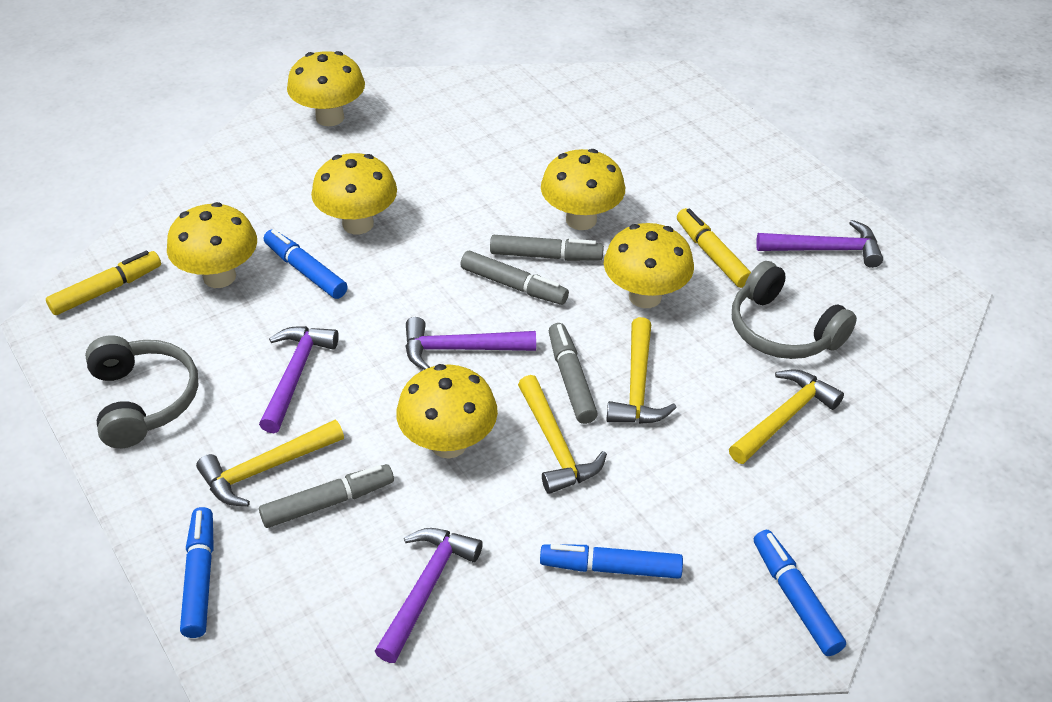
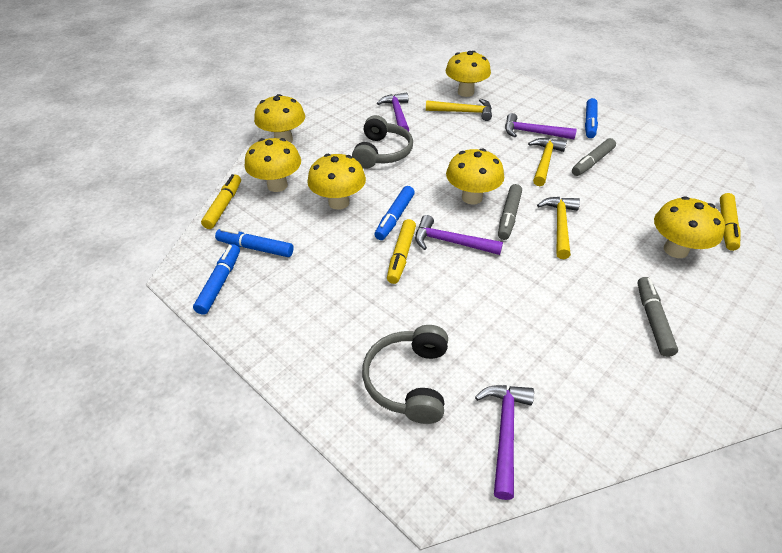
grey marker: 4 -> 3
yellow hammer: 4 -> 3
yellow marker: 2 -> 3

